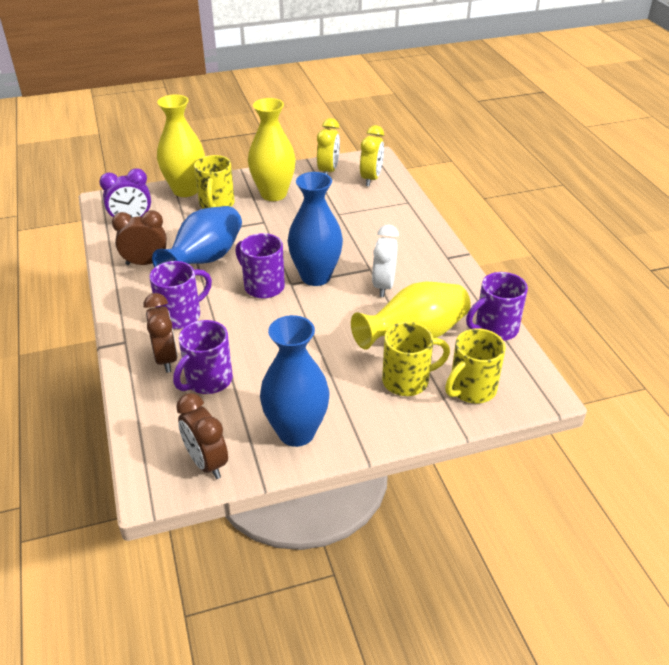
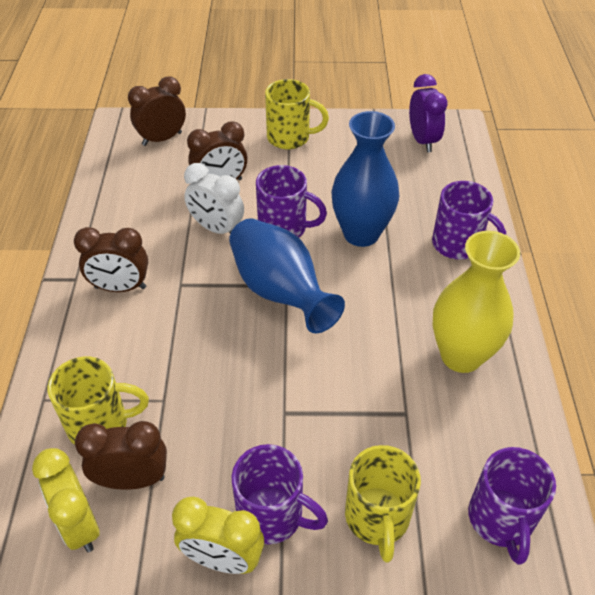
blue vase: 3 -> 2
brown clock: 3 -> 4
yellow vase: 3 -> 1

